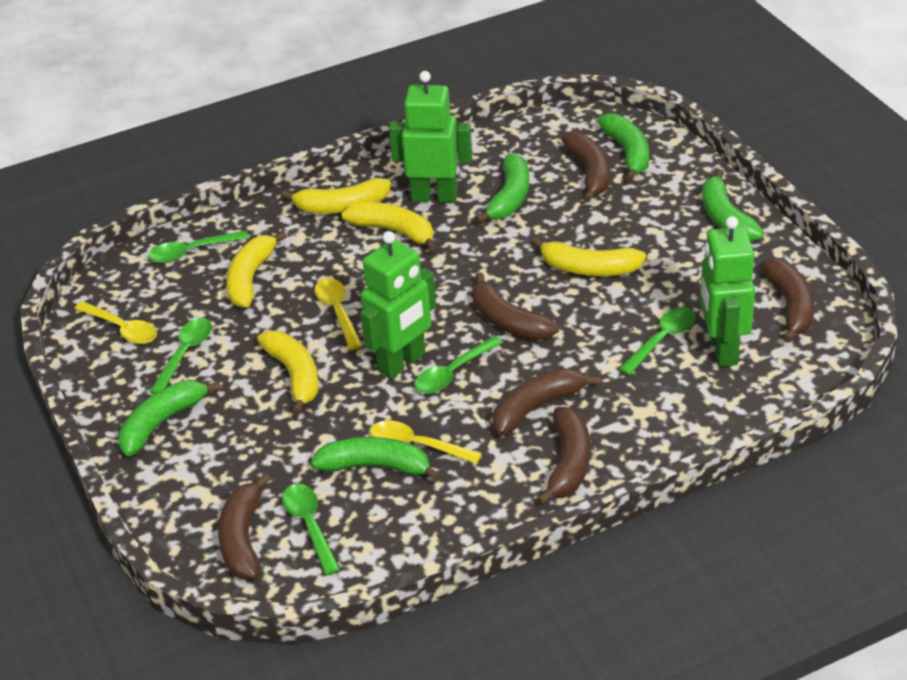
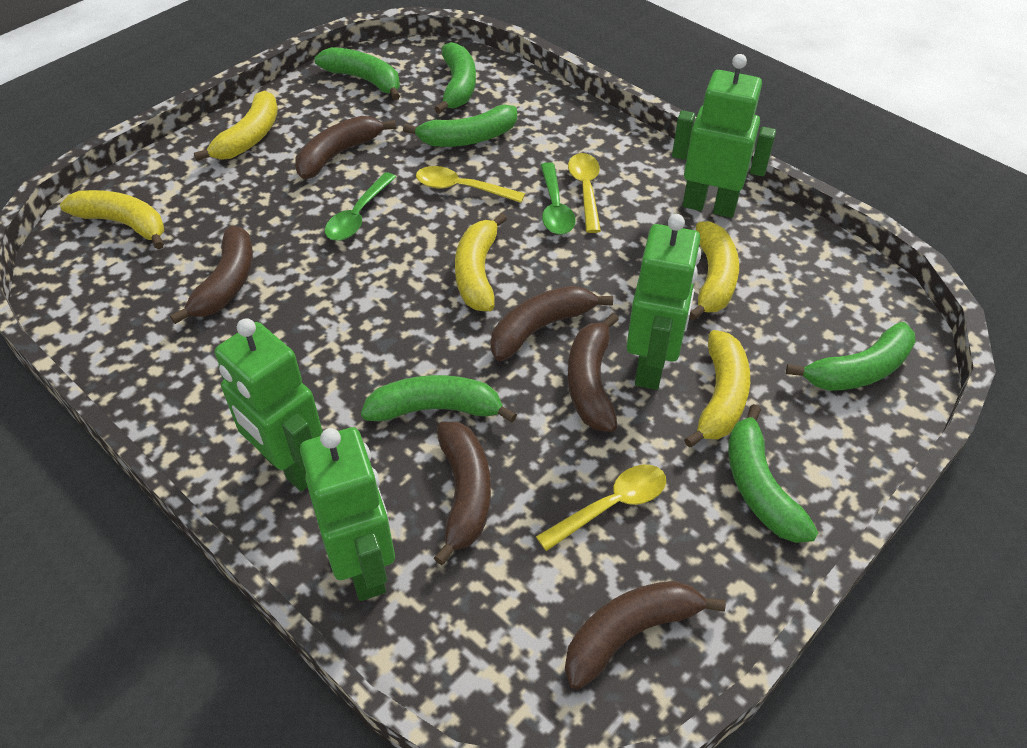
green banana: 5 -> 6
green robot: 3 -> 4
green spoon: 5 -> 2

